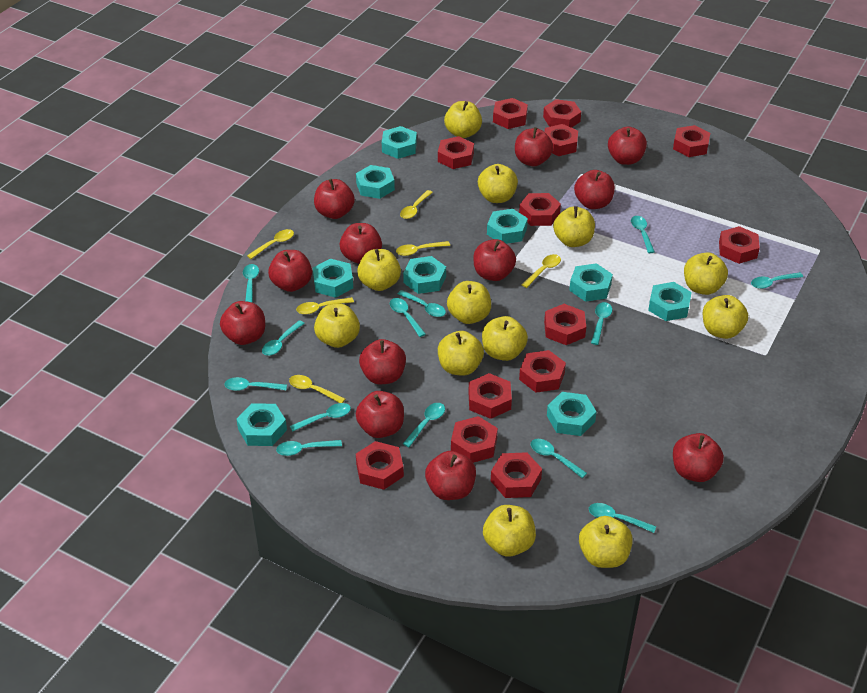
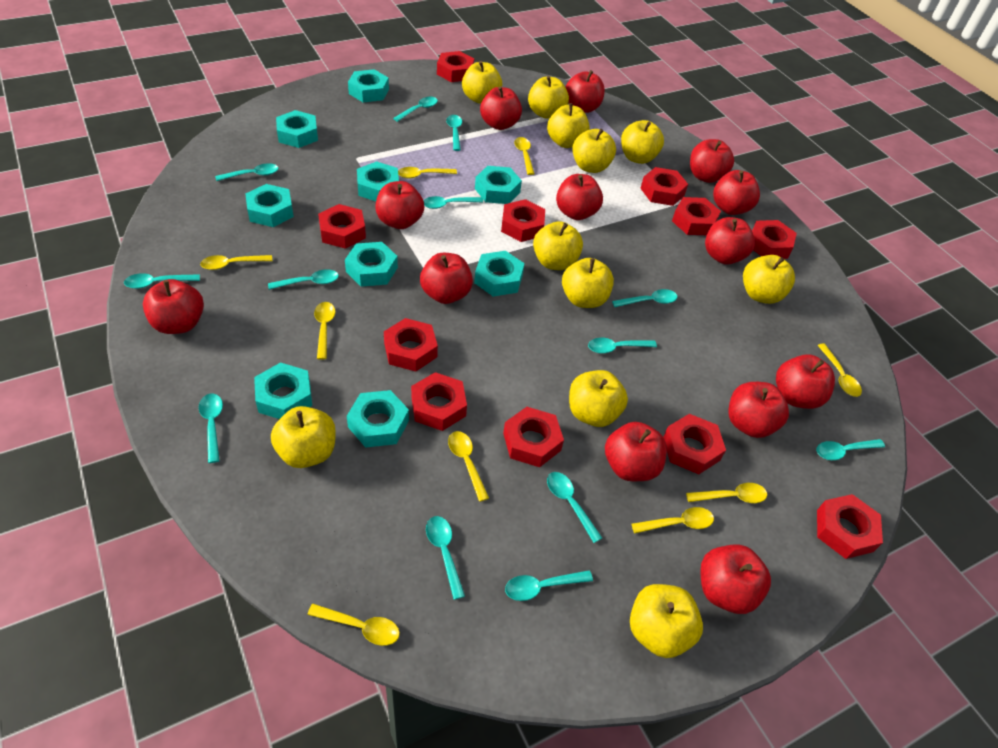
red apple: 12 -> 13
red nut: 13 -> 11
yellow apple: 12 -> 11
yellow spoon: 6 -> 9

